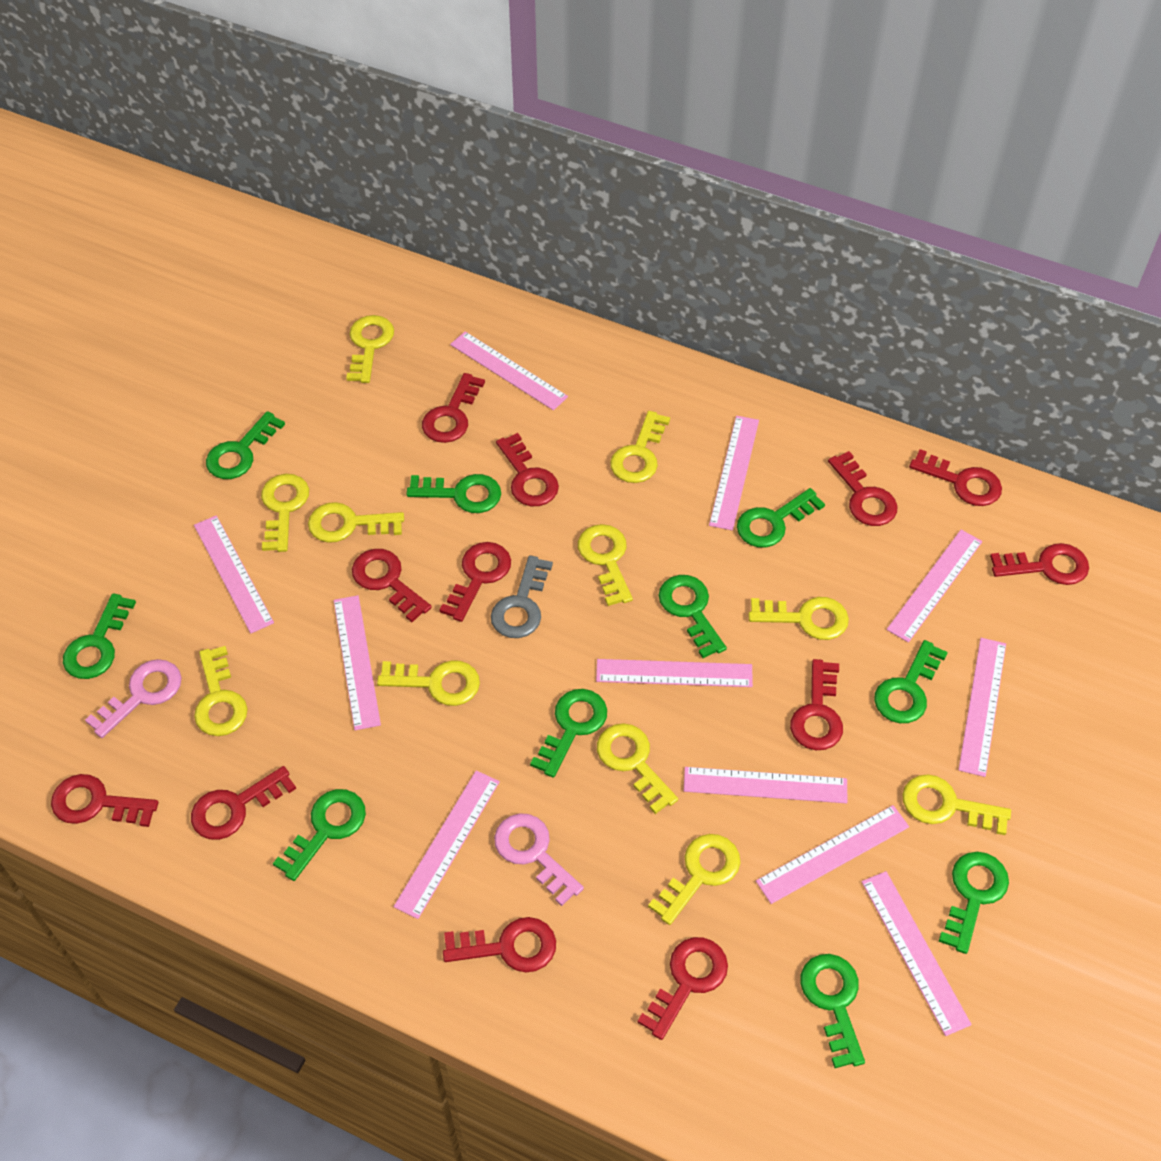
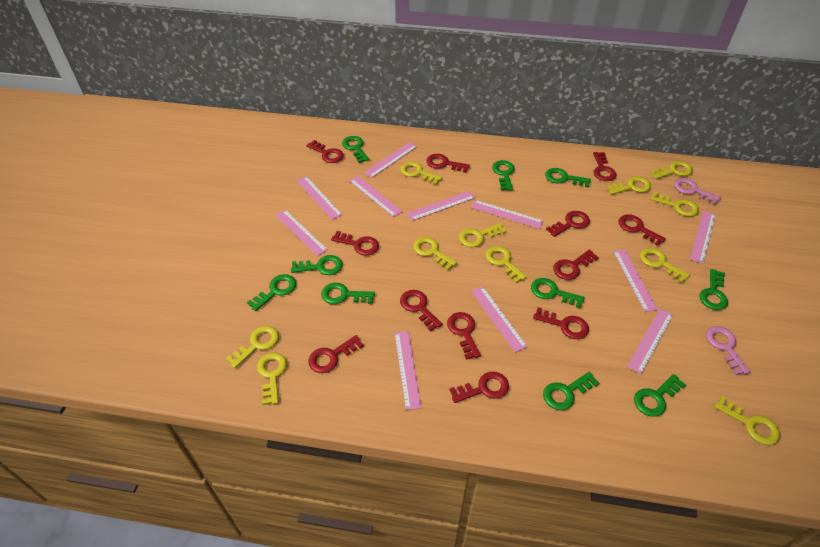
grey key: 1 -> 0

